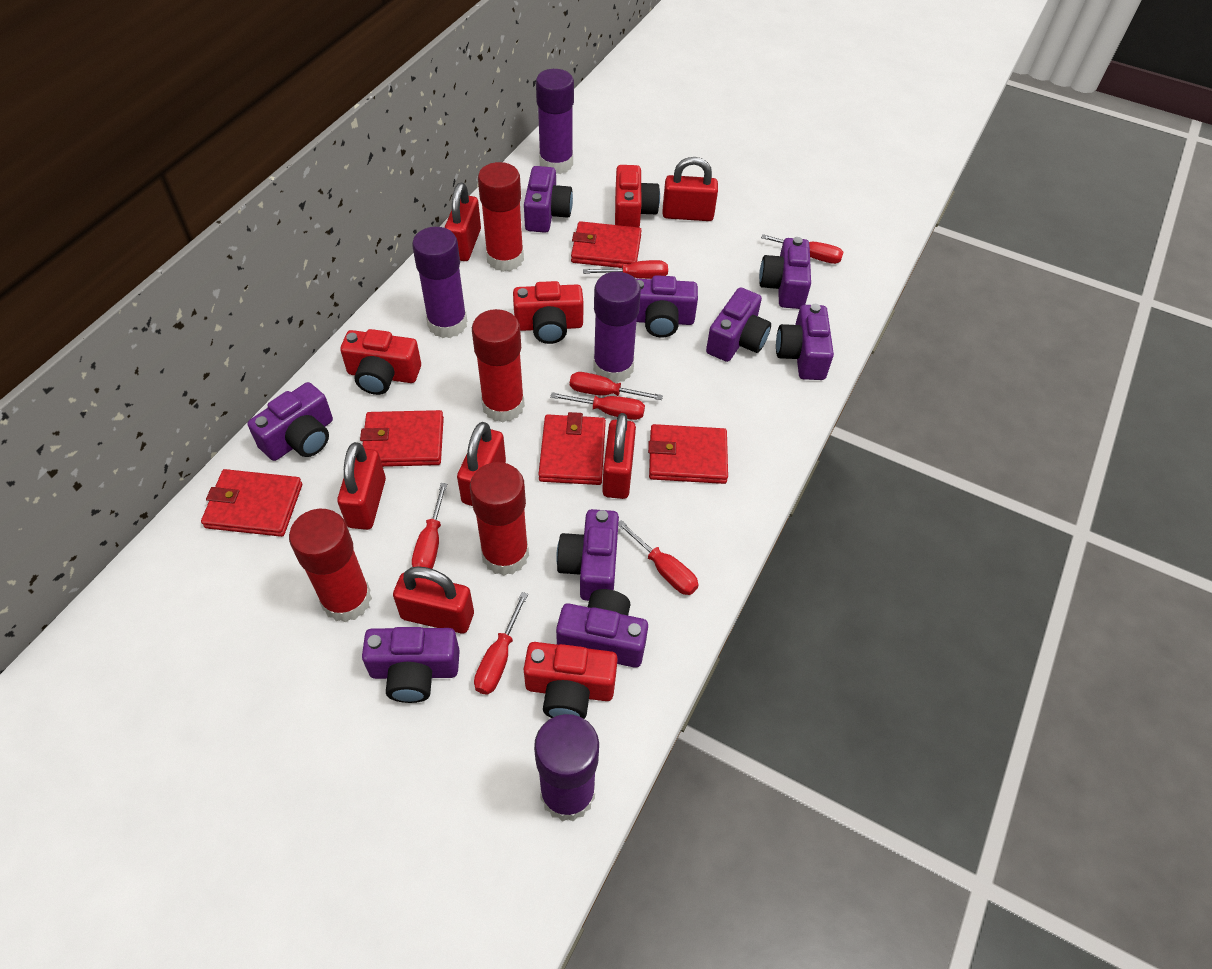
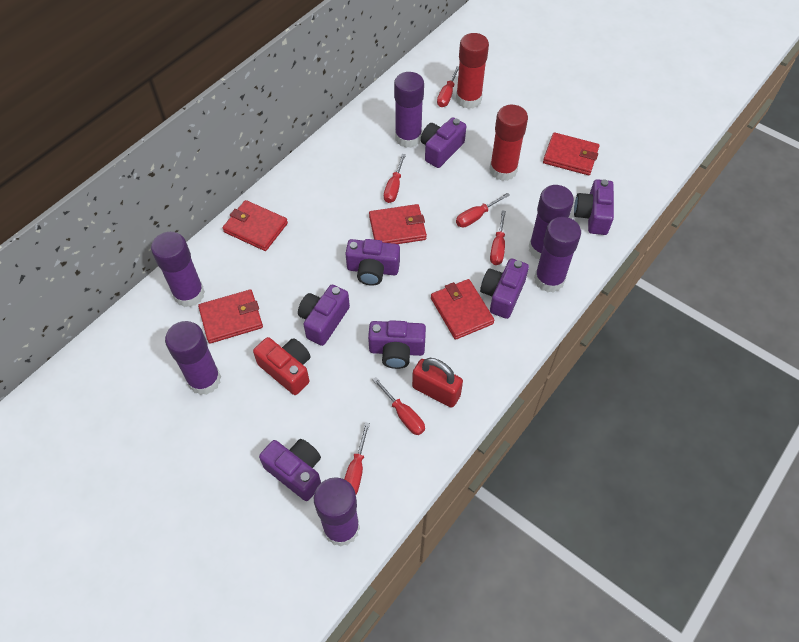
purple camera: 9 -> 7
purple glue stick: 4 -> 6
red camera: 4 -> 1
red glue stick: 4 -> 2
red padlock: 6 -> 1
red screwdriver: 7 -> 6

